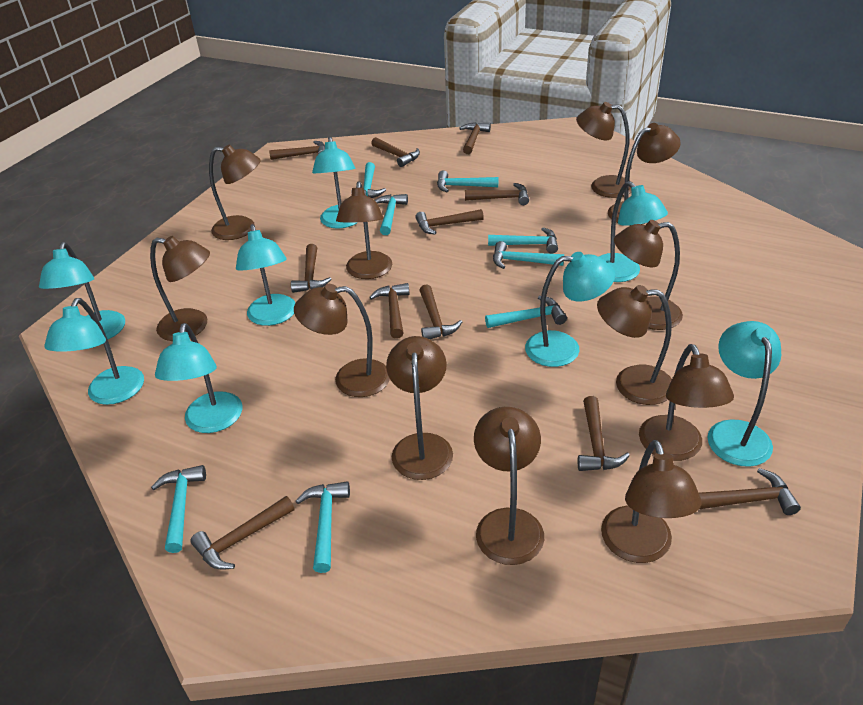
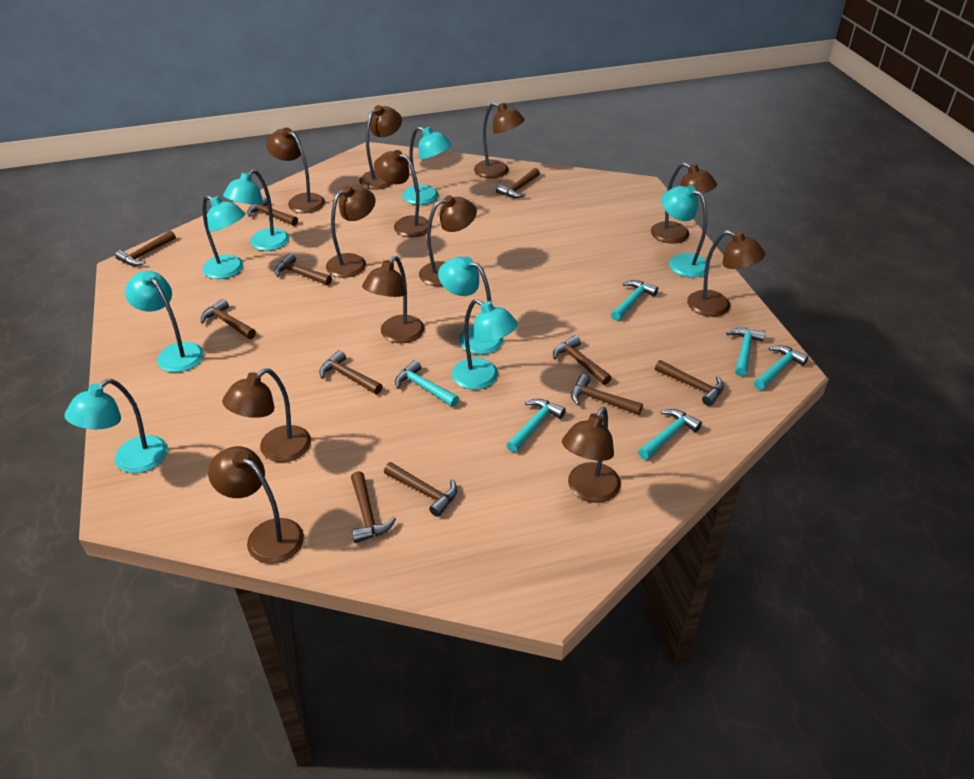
turquoise hammer: 8 -> 6

